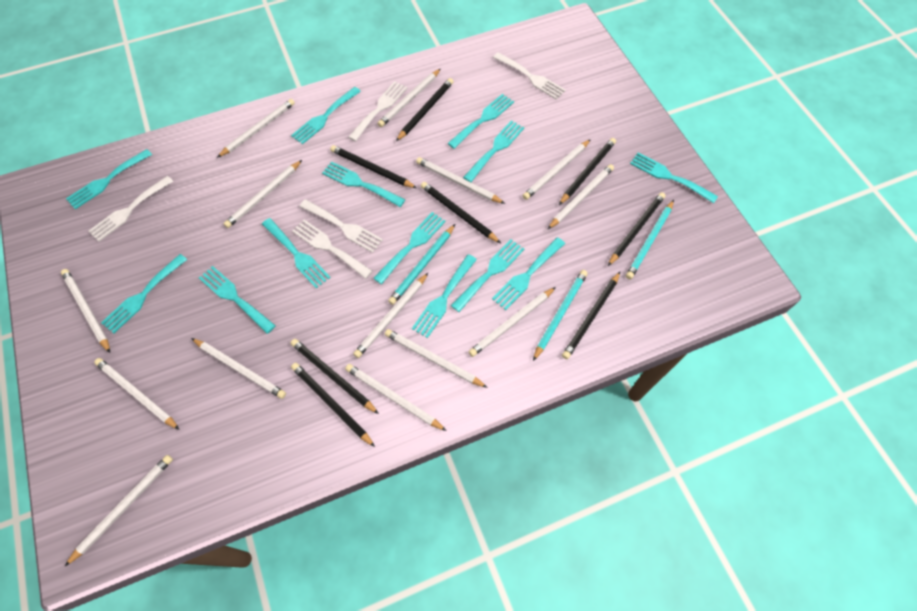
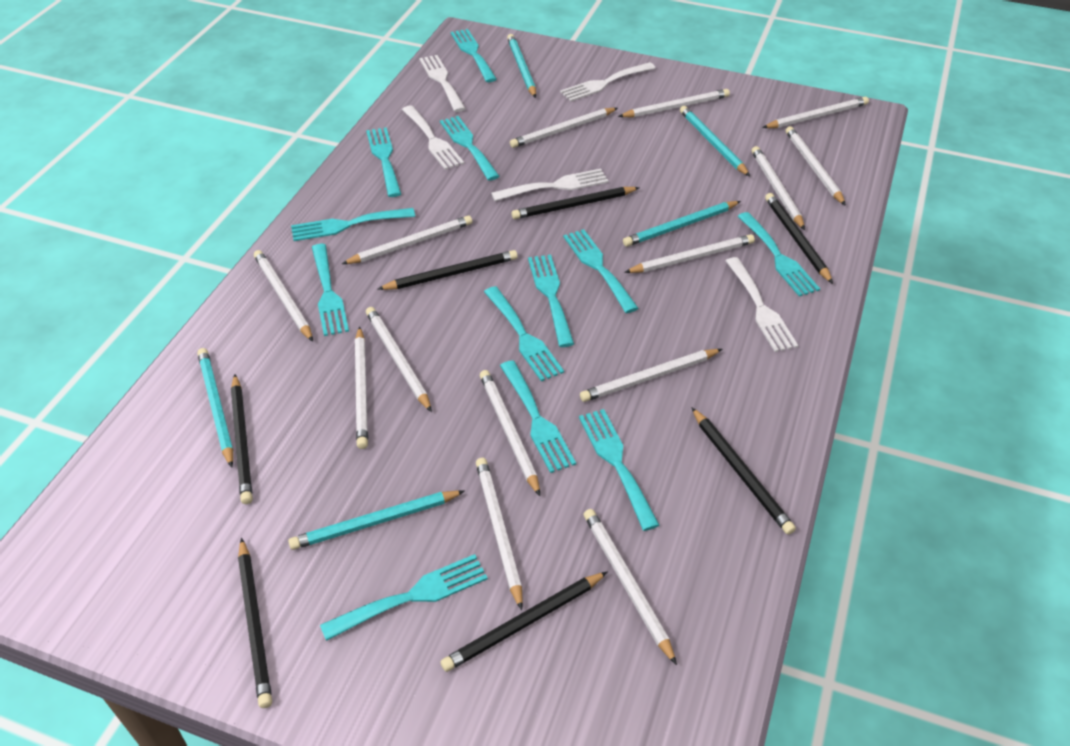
black pencil: 8 -> 7
turquoise fork: 13 -> 12
turquoise pencil: 3 -> 5

